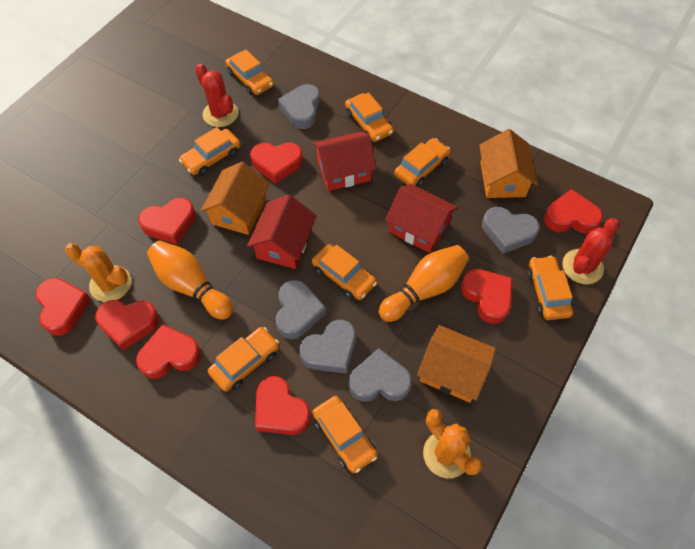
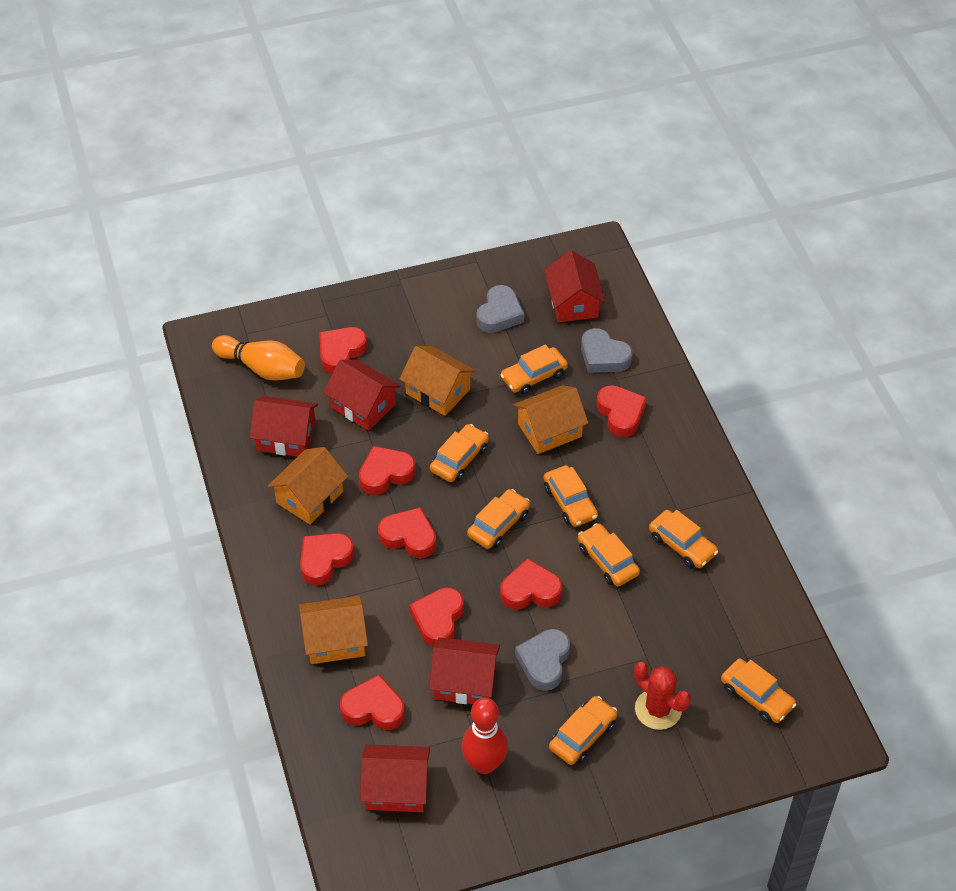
grey heart: 5 -> 3
orange bowling pin: 2 -> 1
orange cactus: 2 -> 0
orange house: 3 -> 4
red bowling pin: 0 -> 1
red cactus: 2 -> 1
red house: 3 -> 5

